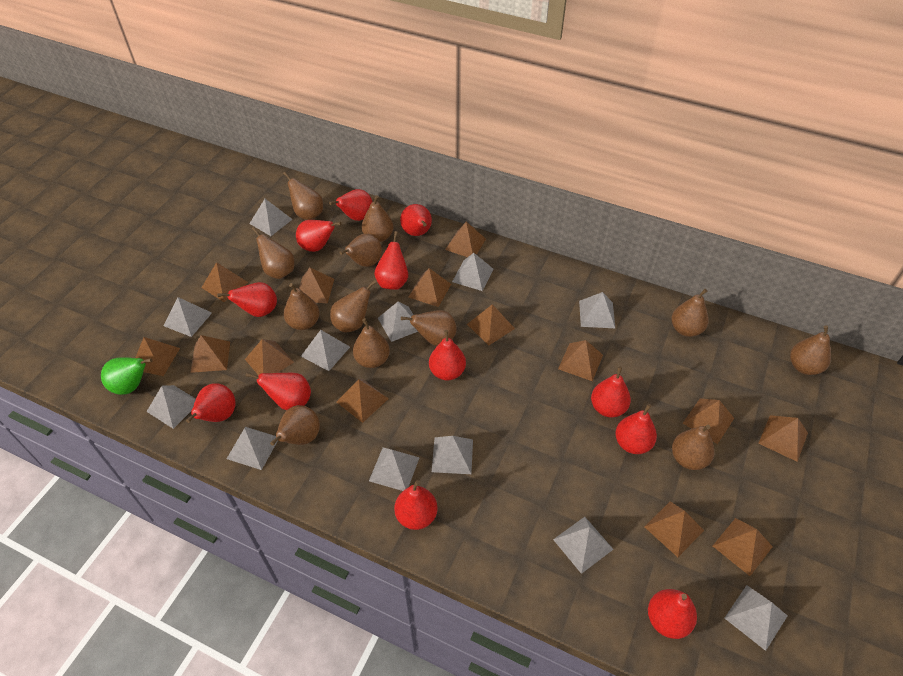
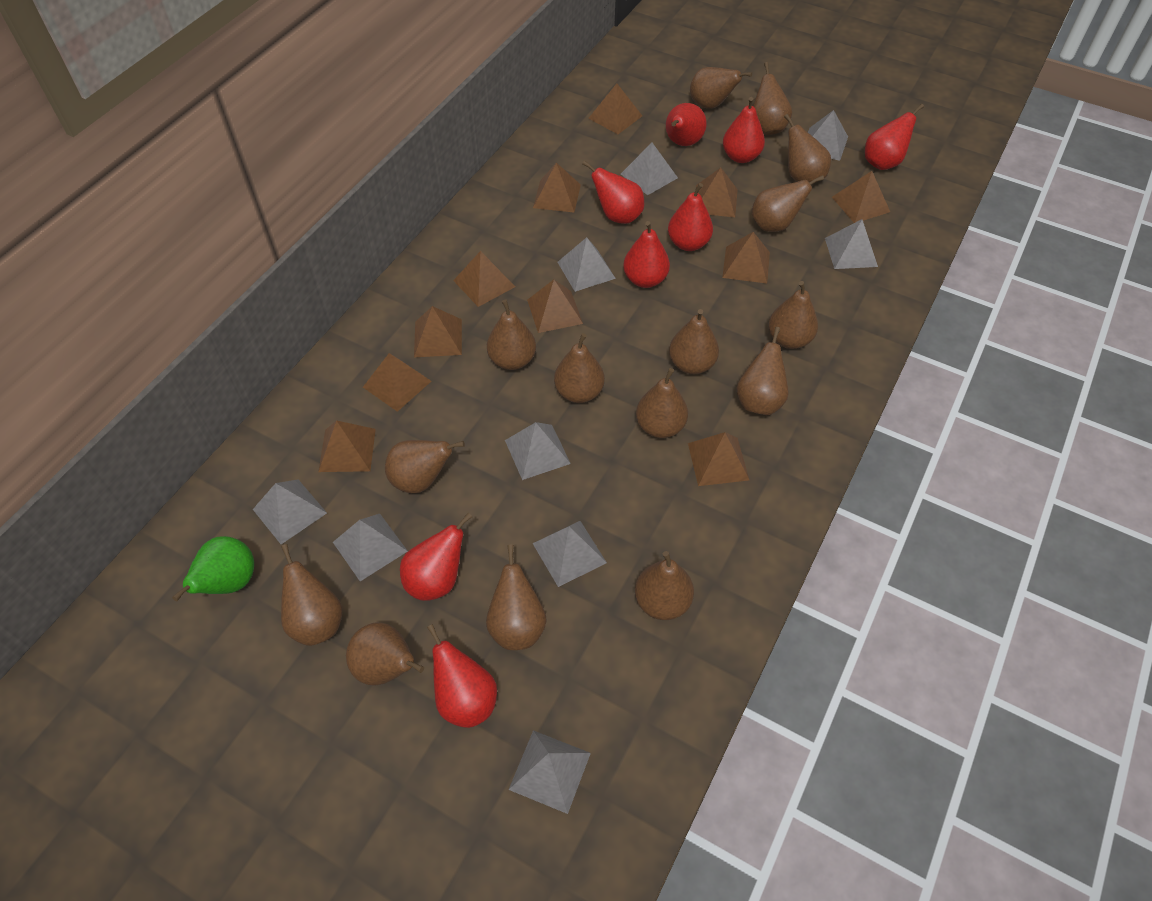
brown pear: 12 -> 15
brown pyramid: 14 -> 11
grey pyramid: 12 -> 9
red pear: 12 -> 8

